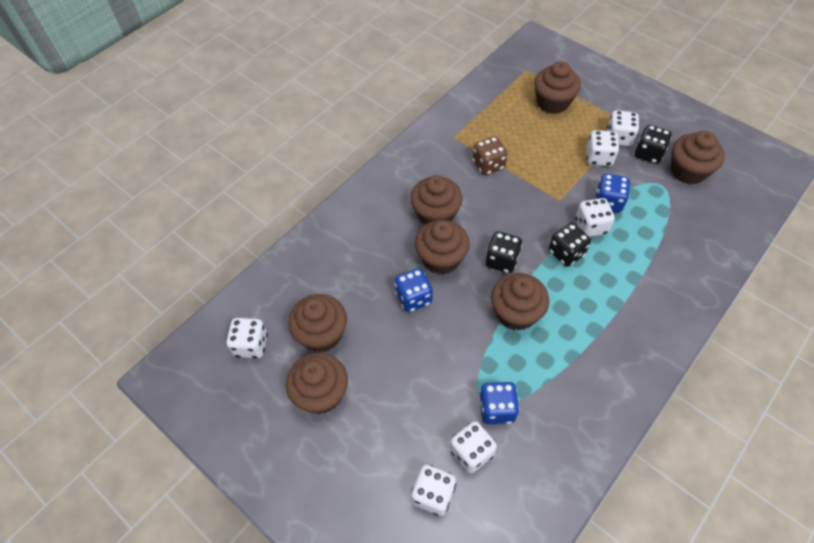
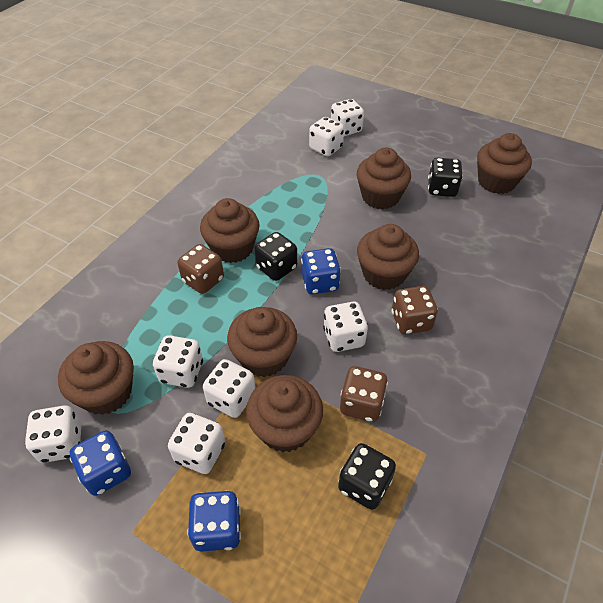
brown dice: 1 -> 3
white dice: 6 -> 7

